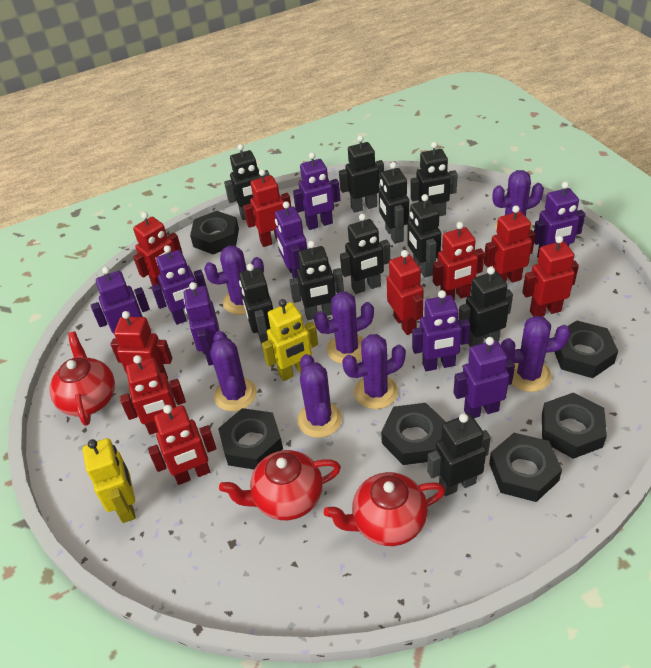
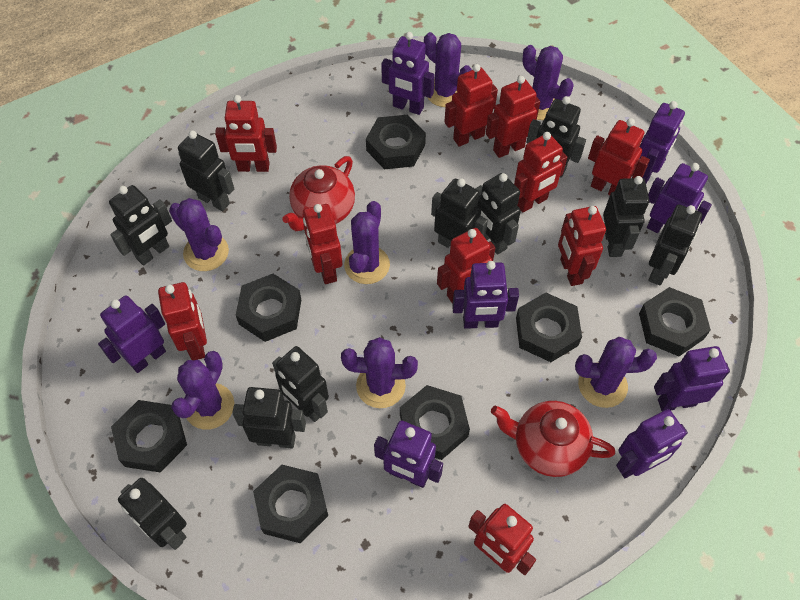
black nut: 6 -> 7
red robot: 9 -> 10
red teapot: 3 -> 2
yellow robot: 2 -> 0

